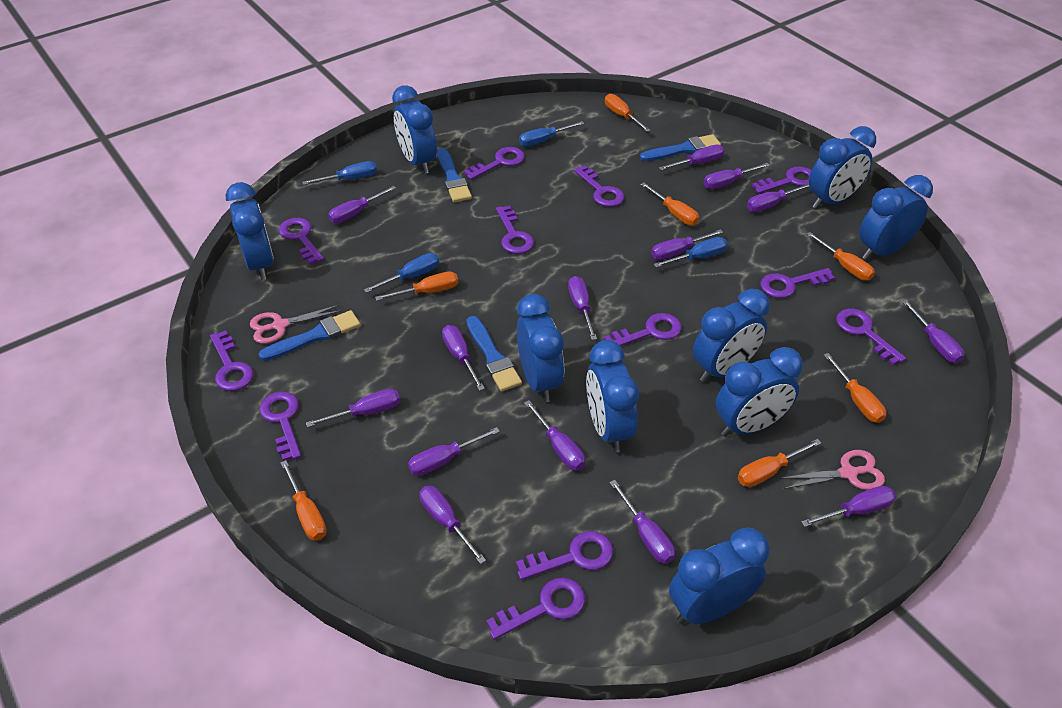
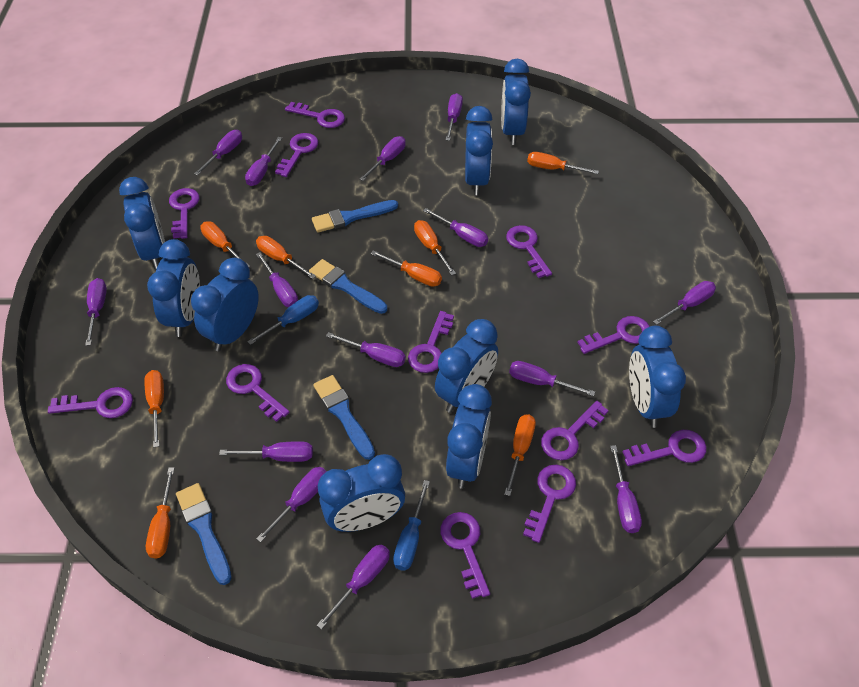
blue screwdriver: 4 -> 2
orange screwdriver: 7 -> 8
pink scissors: 2 -> 0

